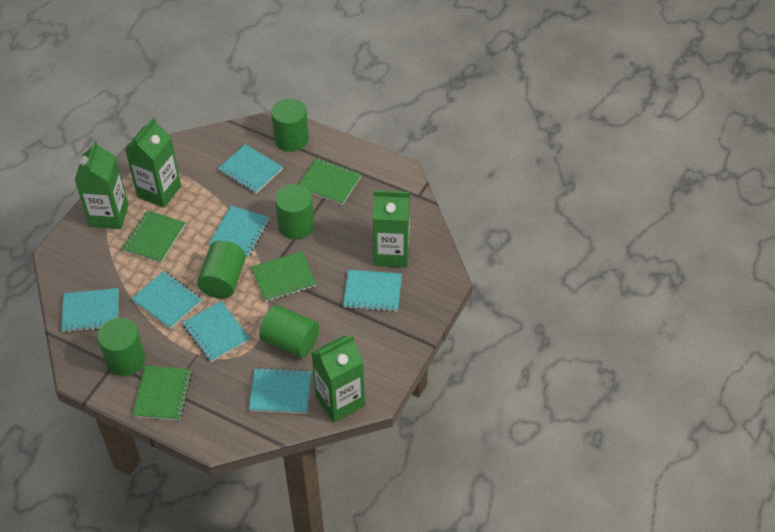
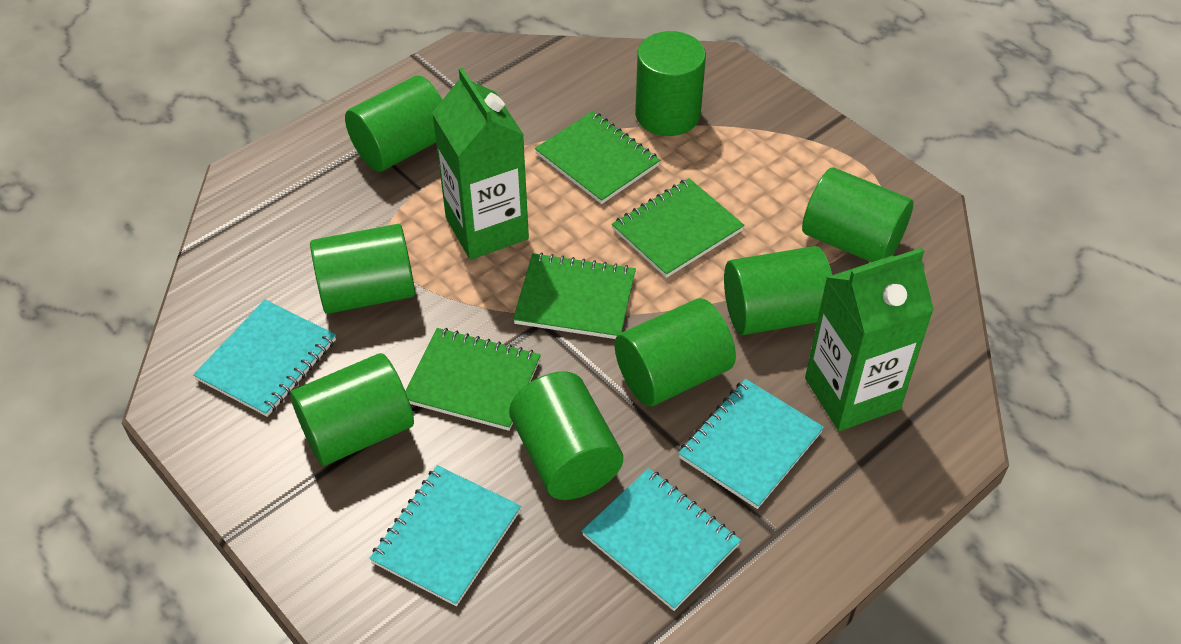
green carton: 4 -> 2
green cylinder: 5 -> 8
turquoise notebook: 7 -> 4

